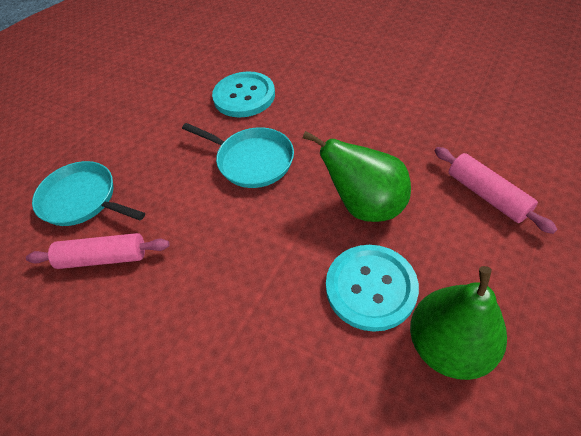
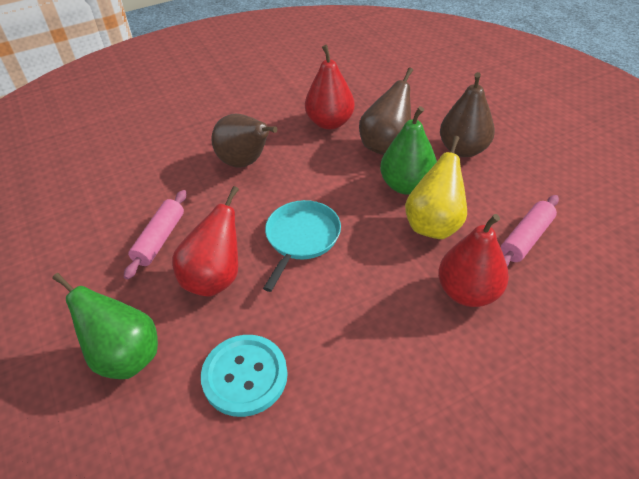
brown pear: 0 -> 3
red pear: 0 -> 3
turquoise button: 2 -> 1
turquoise pan: 2 -> 1
yellow pear: 0 -> 1

